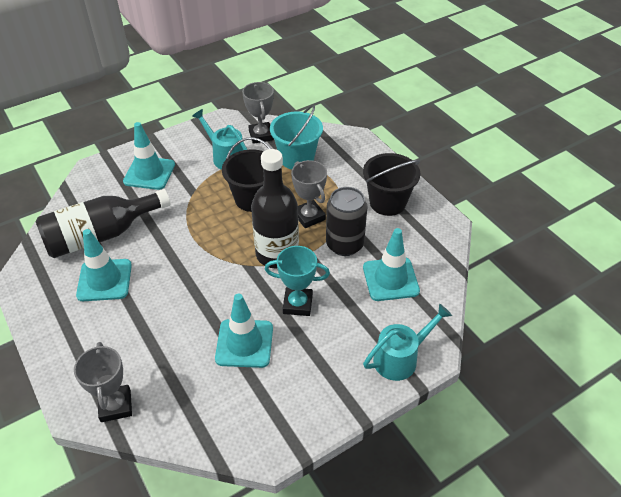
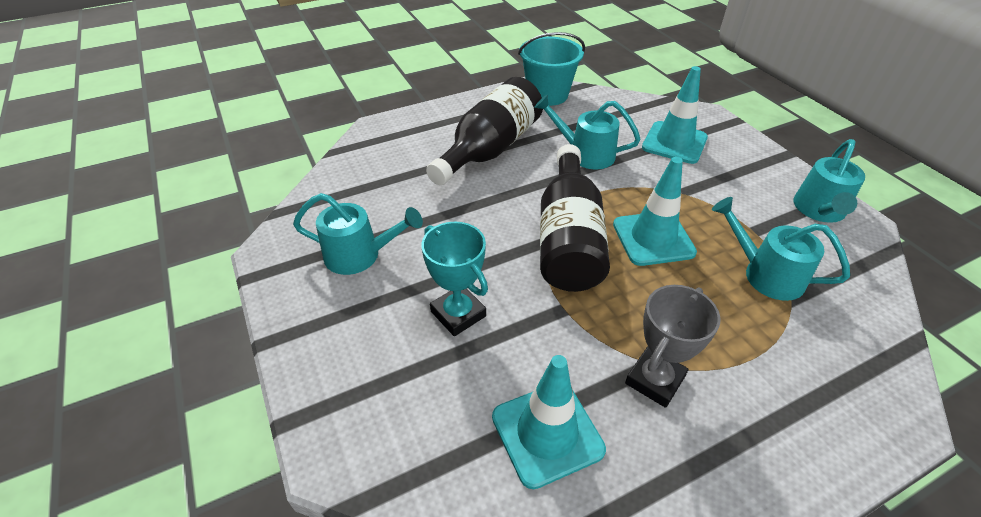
black bucket: 2 -> 0
black can: 1 -> 0
grey trophy: 3 -> 1
turquoise traffic cone: 4 -> 3
turquoise watering can: 2 -> 4

